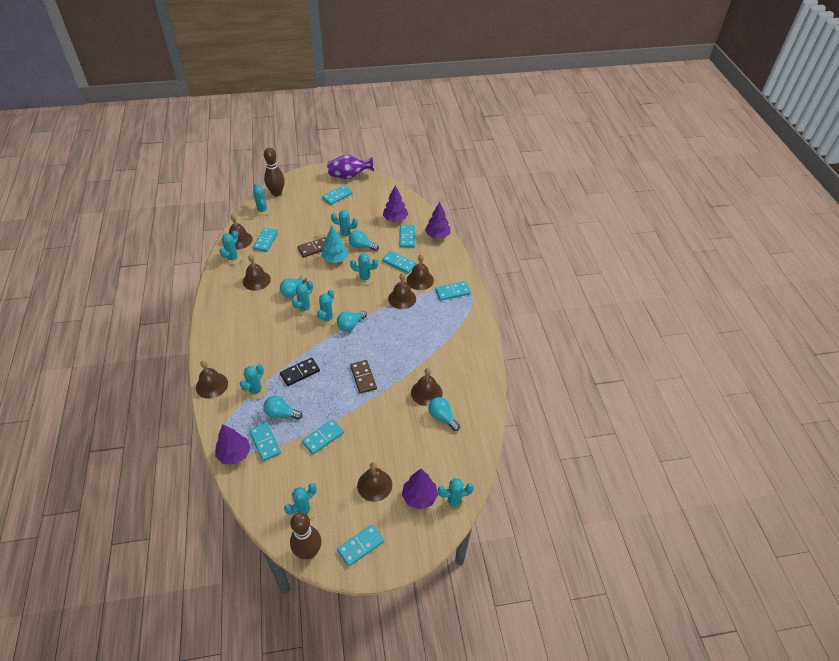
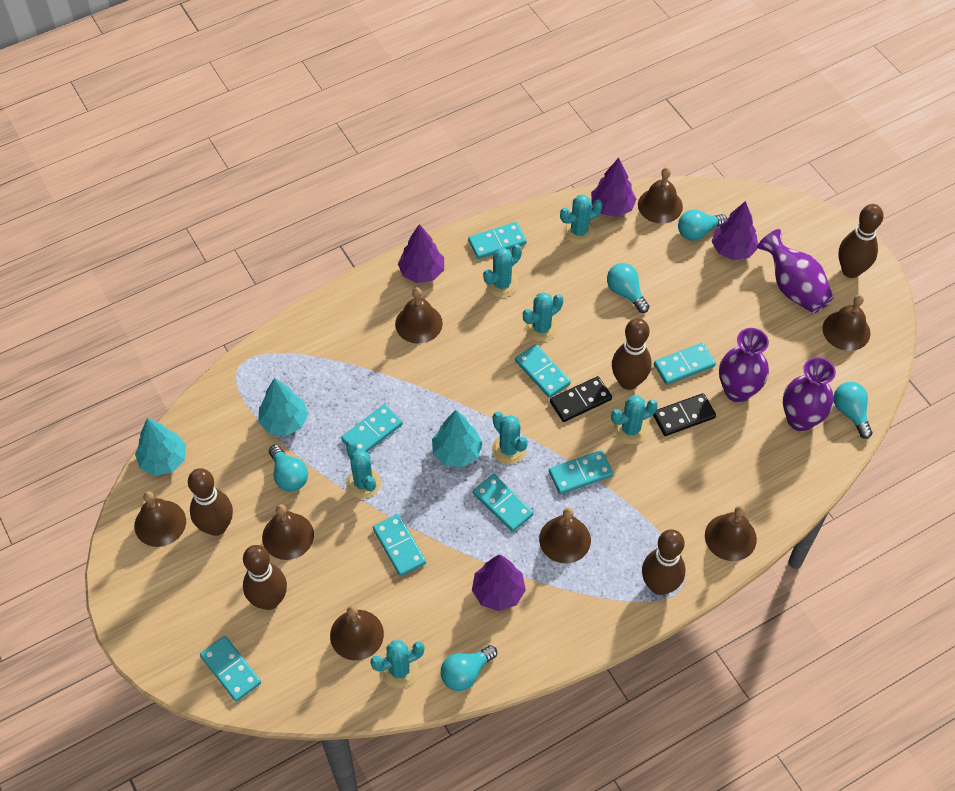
black domino: 1 -> 2
brown bell: 7 -> 8
brown bowling pin: 2 -> 5
brown domino: 2 -> 0
purple vase: 1 -> 3
turquoise cactus: 9 -> 7
turquoise tree: 1 -> 3

